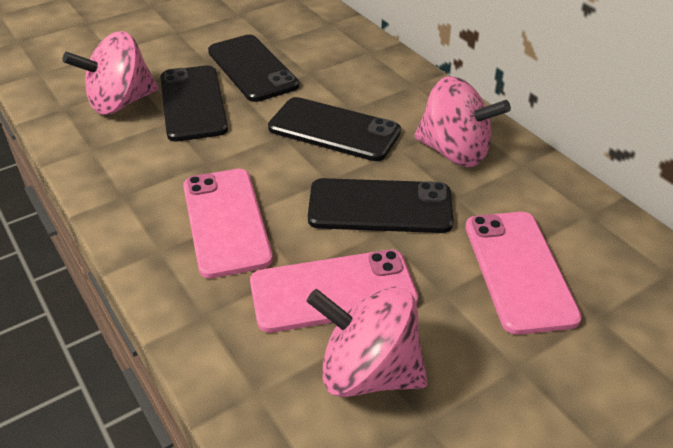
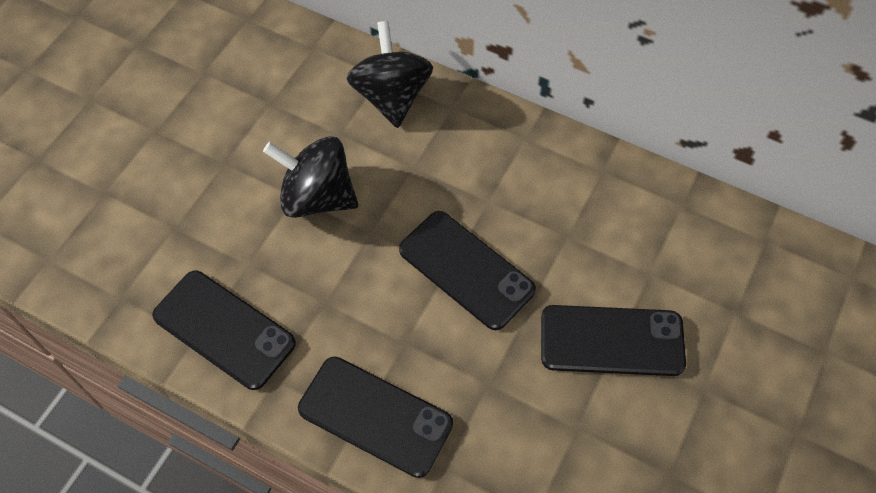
black spinning top: 0 -> 2
pink phone: 3 -> 0
pink spinning top: 3 -> 0

